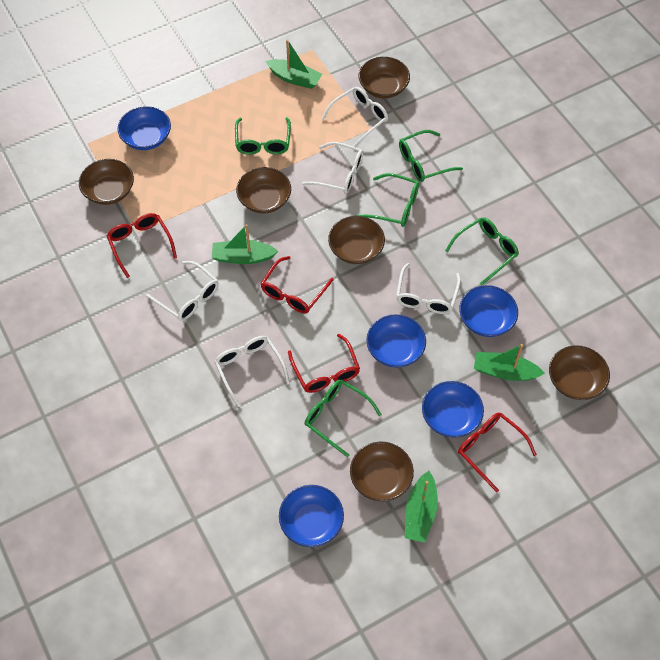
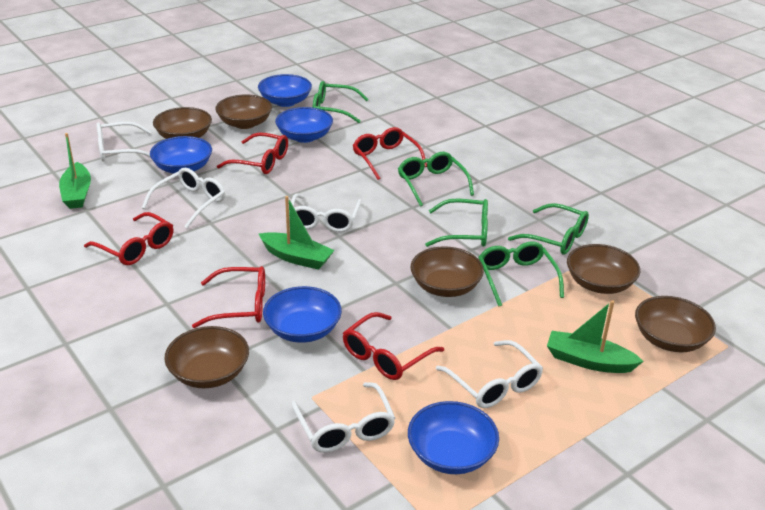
green boat: 4 -> 3
red glasses: 4 -> 5

